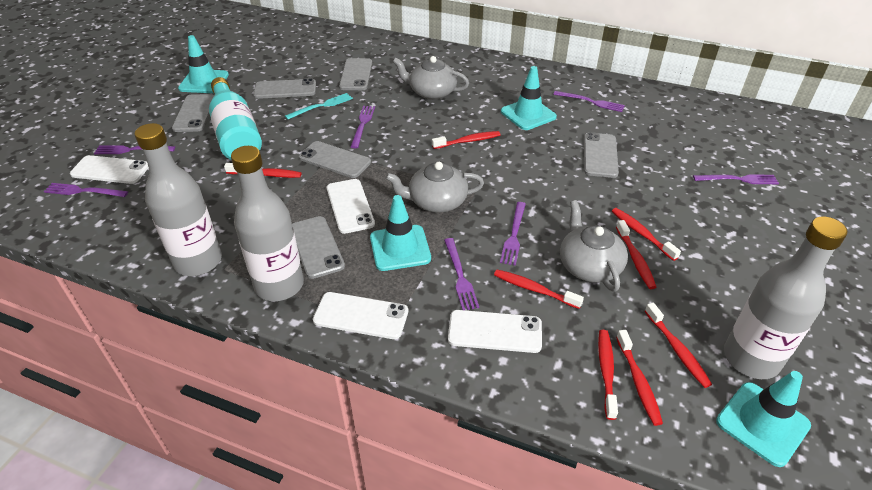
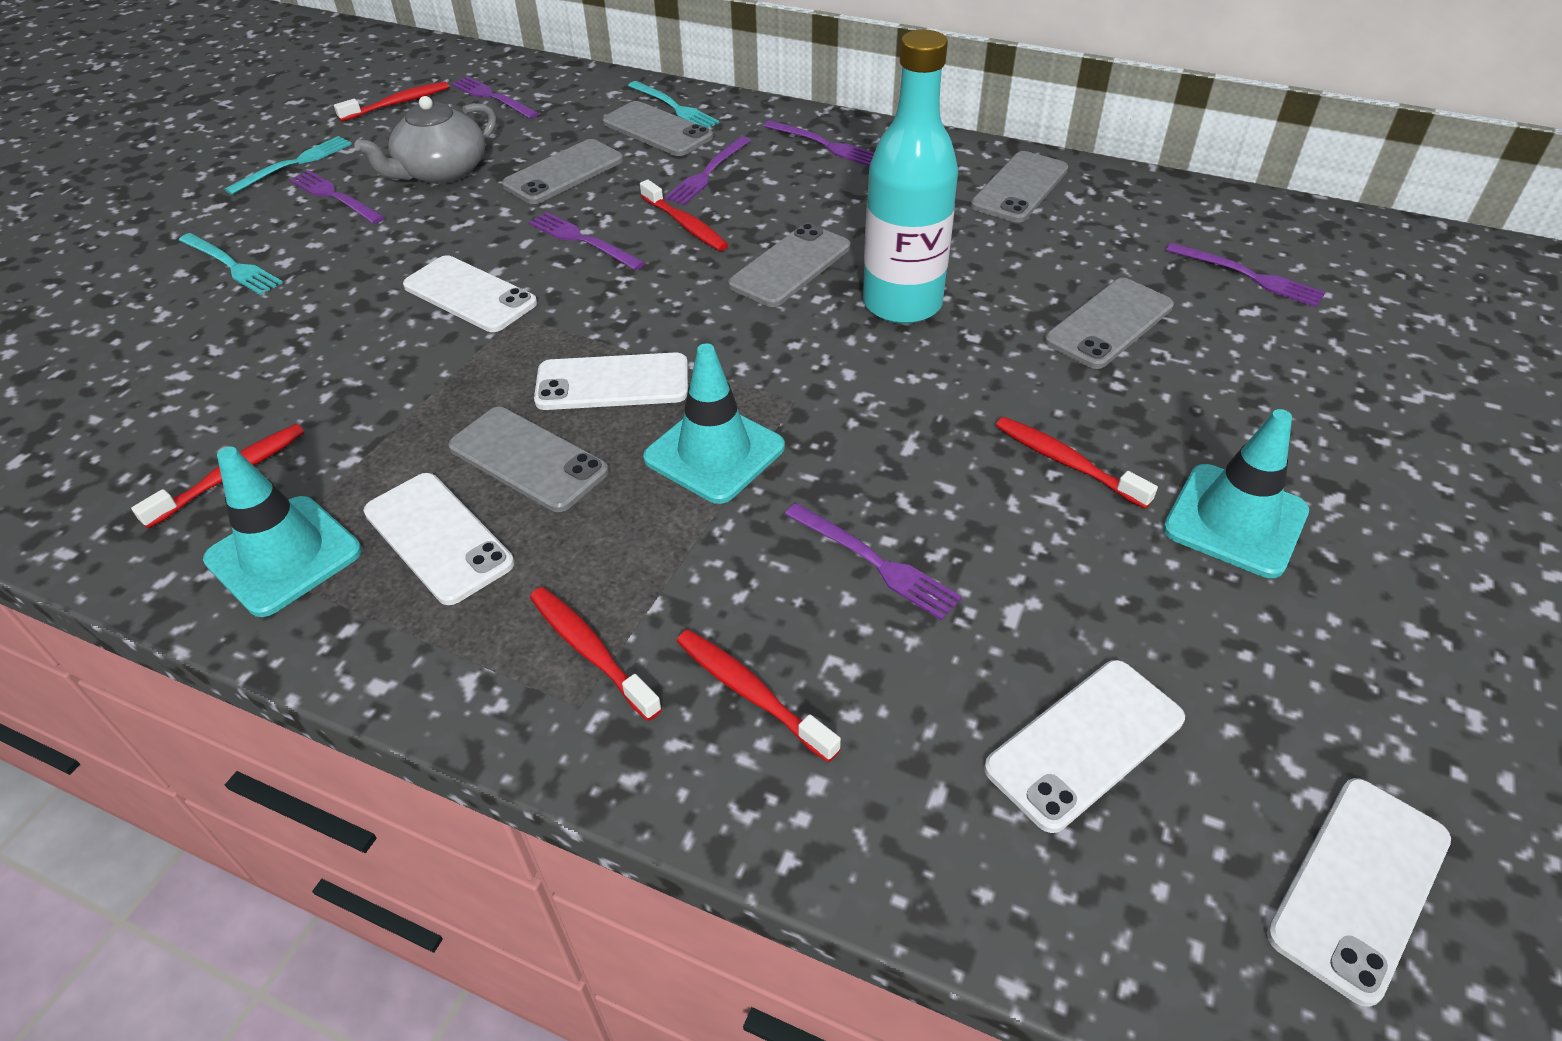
grey bottle: 3 -> 0
grey teapot: 3 -> 1
red toothbrush: 8 -> 6
turquoise fork: 1 -> 3
turquoise traffic cone: 4 -> 3
white phone: 4 -> 5

